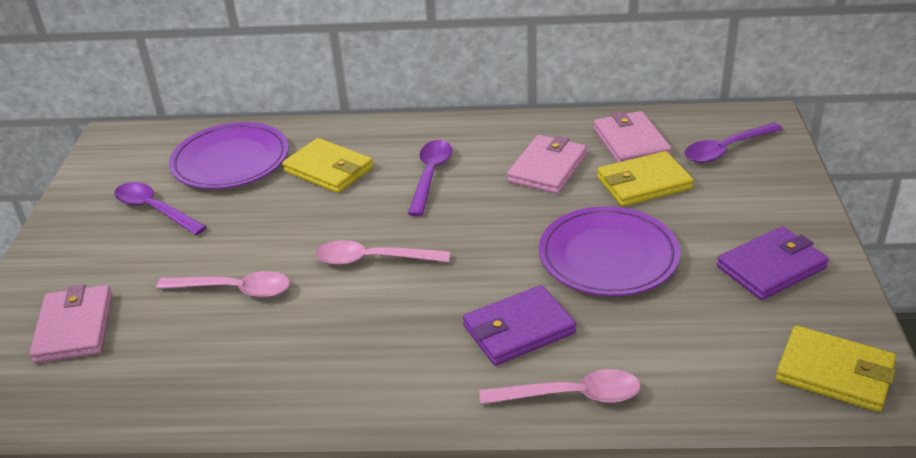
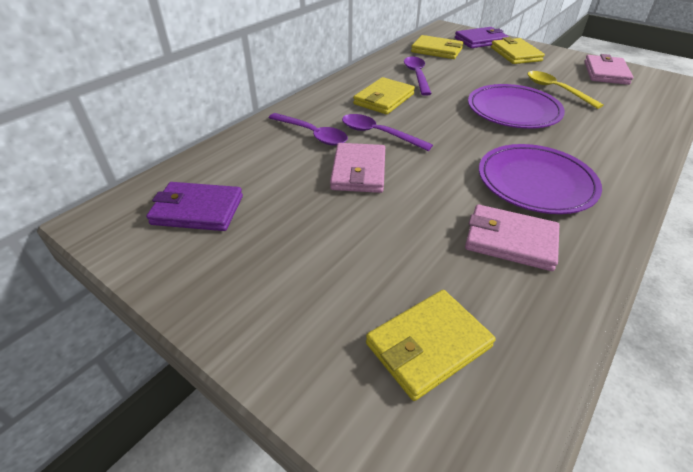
pink spoon: 3 -> 0
yellow spoon: 0 -> 1
yellow wallet: 3 -> 4

